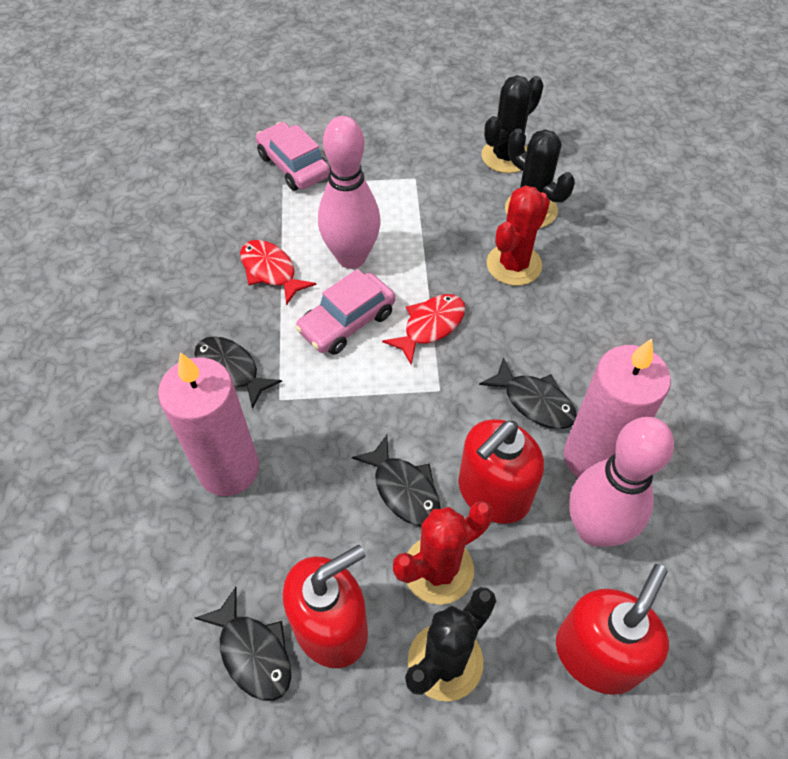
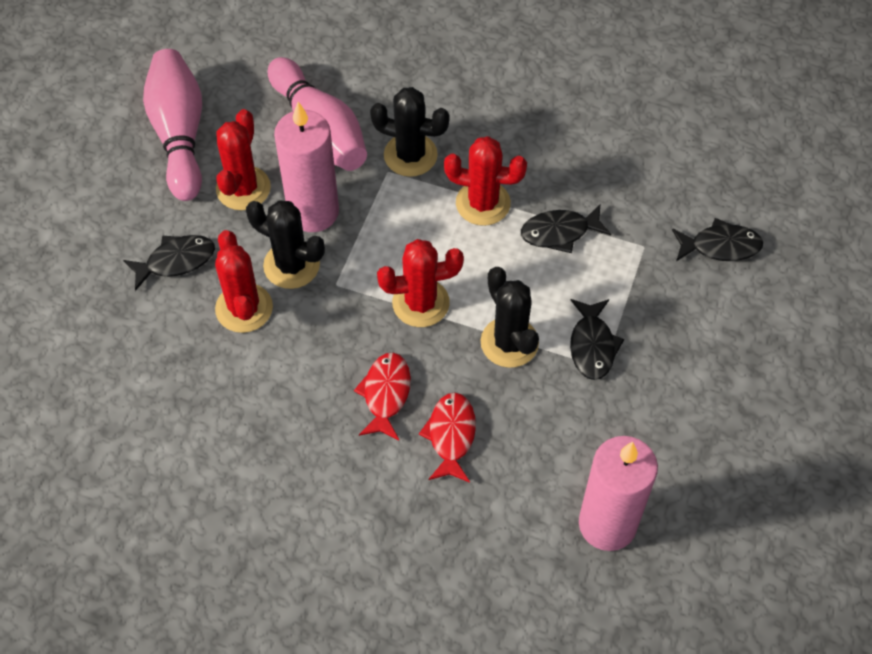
pink car: 2 -> 0
red cactus: 2 -> 4
red soap dispenser: 3 -> 0

